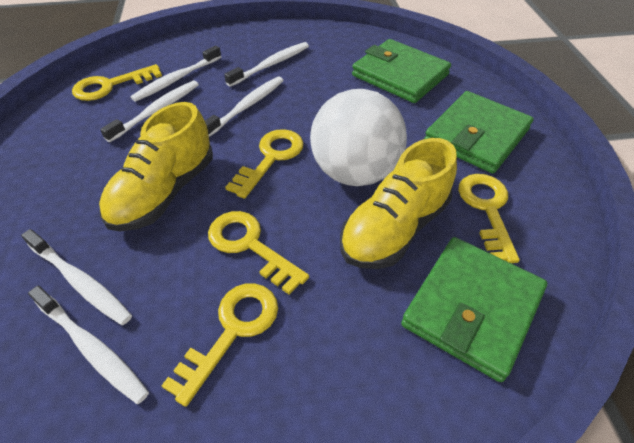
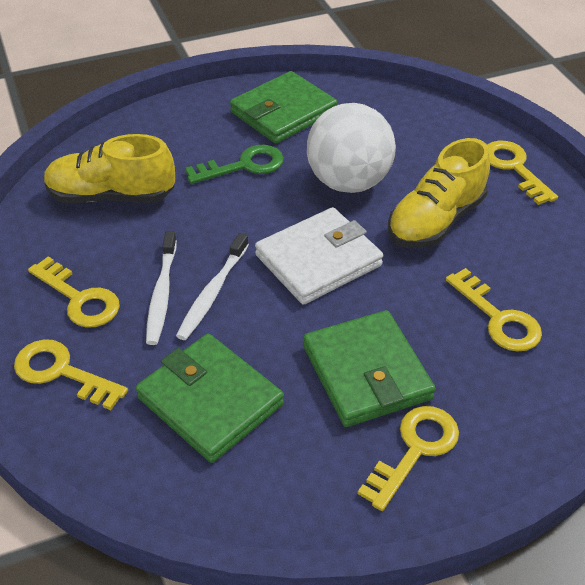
green key: 0 -> 1
white toothbrush: 6 -> 2
white wallet: 0 -> 1

